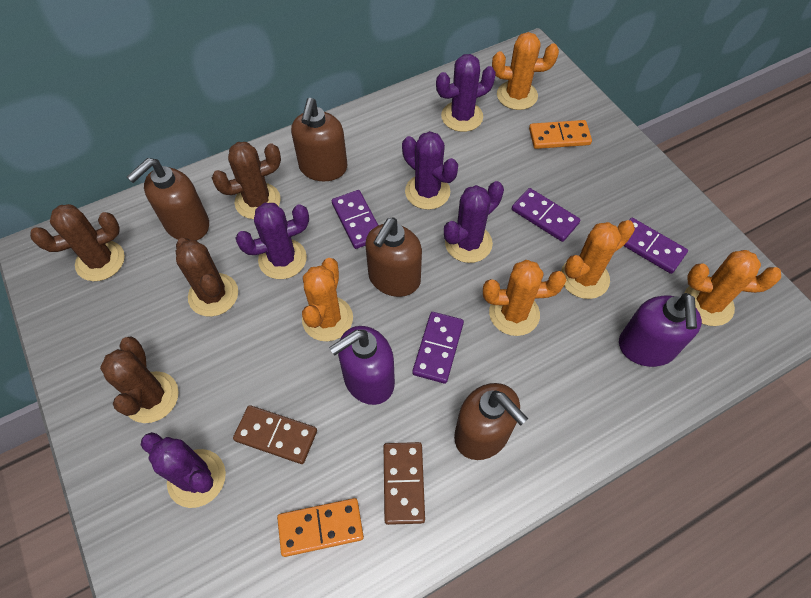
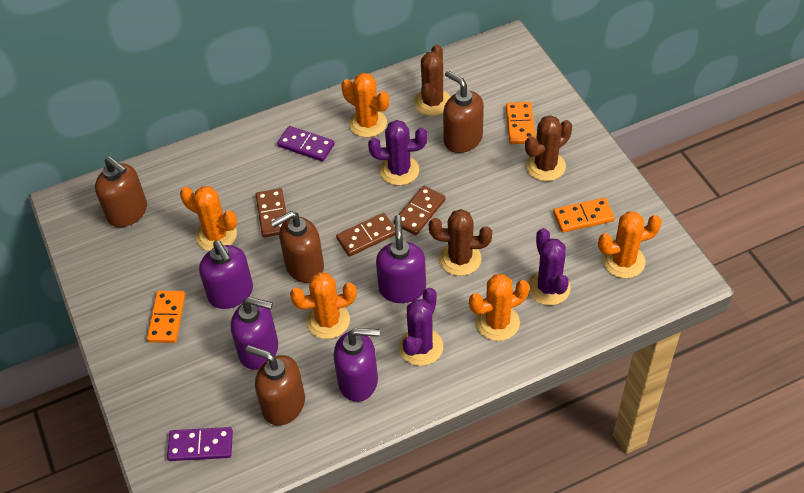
brown cactus: 4 -> 3
brown domino: 2 -> 3
orange domino: 2 -> 3
purple cactus: 5 -> 3
purple domino: 4 -> 2
purple soap dispenser: 2 -> 4

